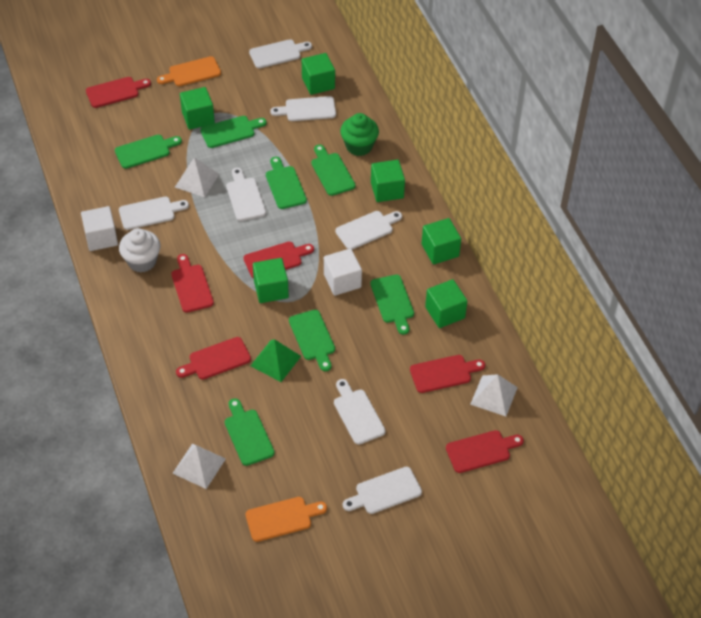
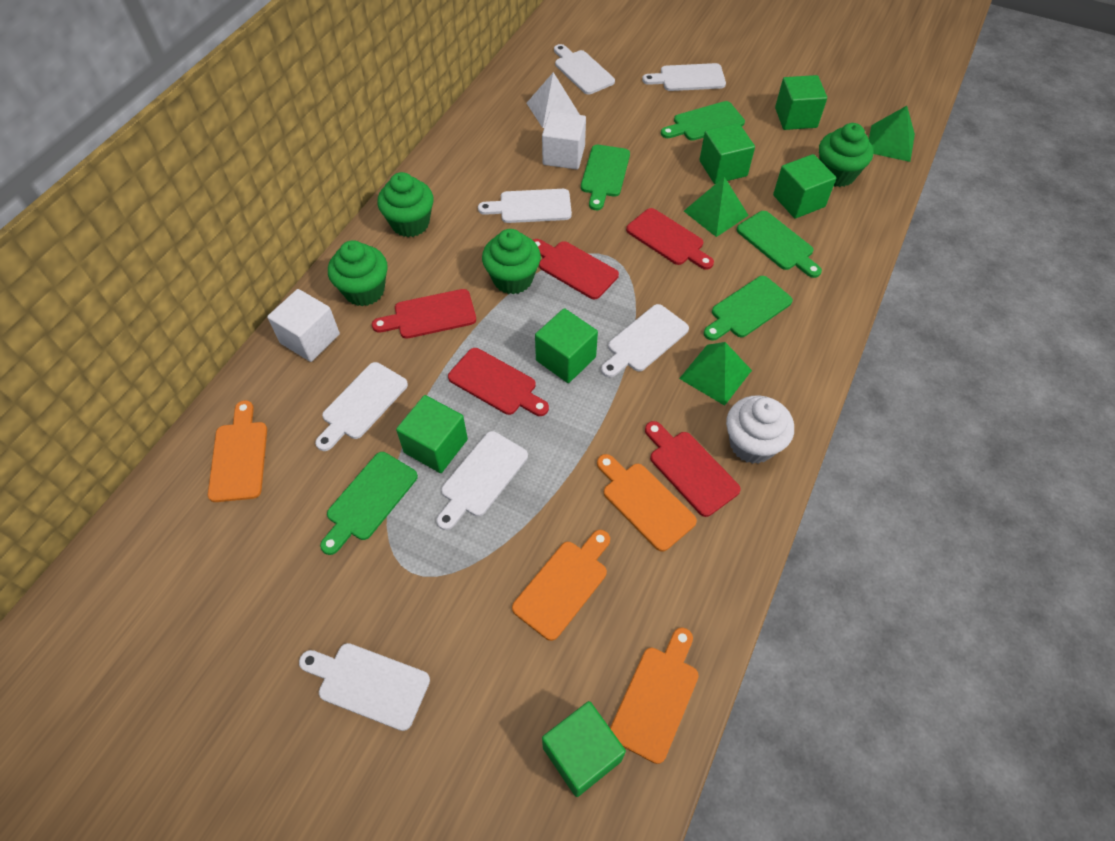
green cupcake: 1 -> 4
green cutting board: 7 -> 5
green pyramid: 1 -> 3
orange cutting board: 2 -> 4
red cutting board: 6 -> 5
white pyramid: 3 -> 1

